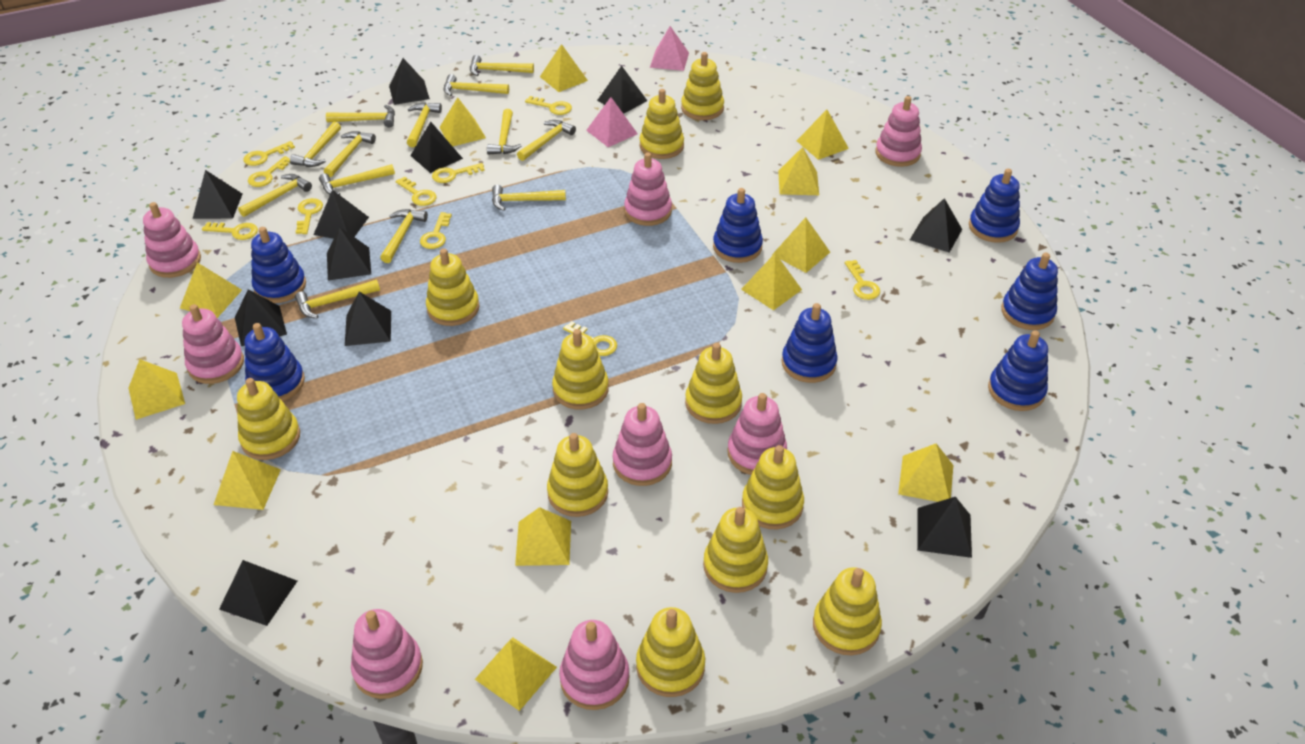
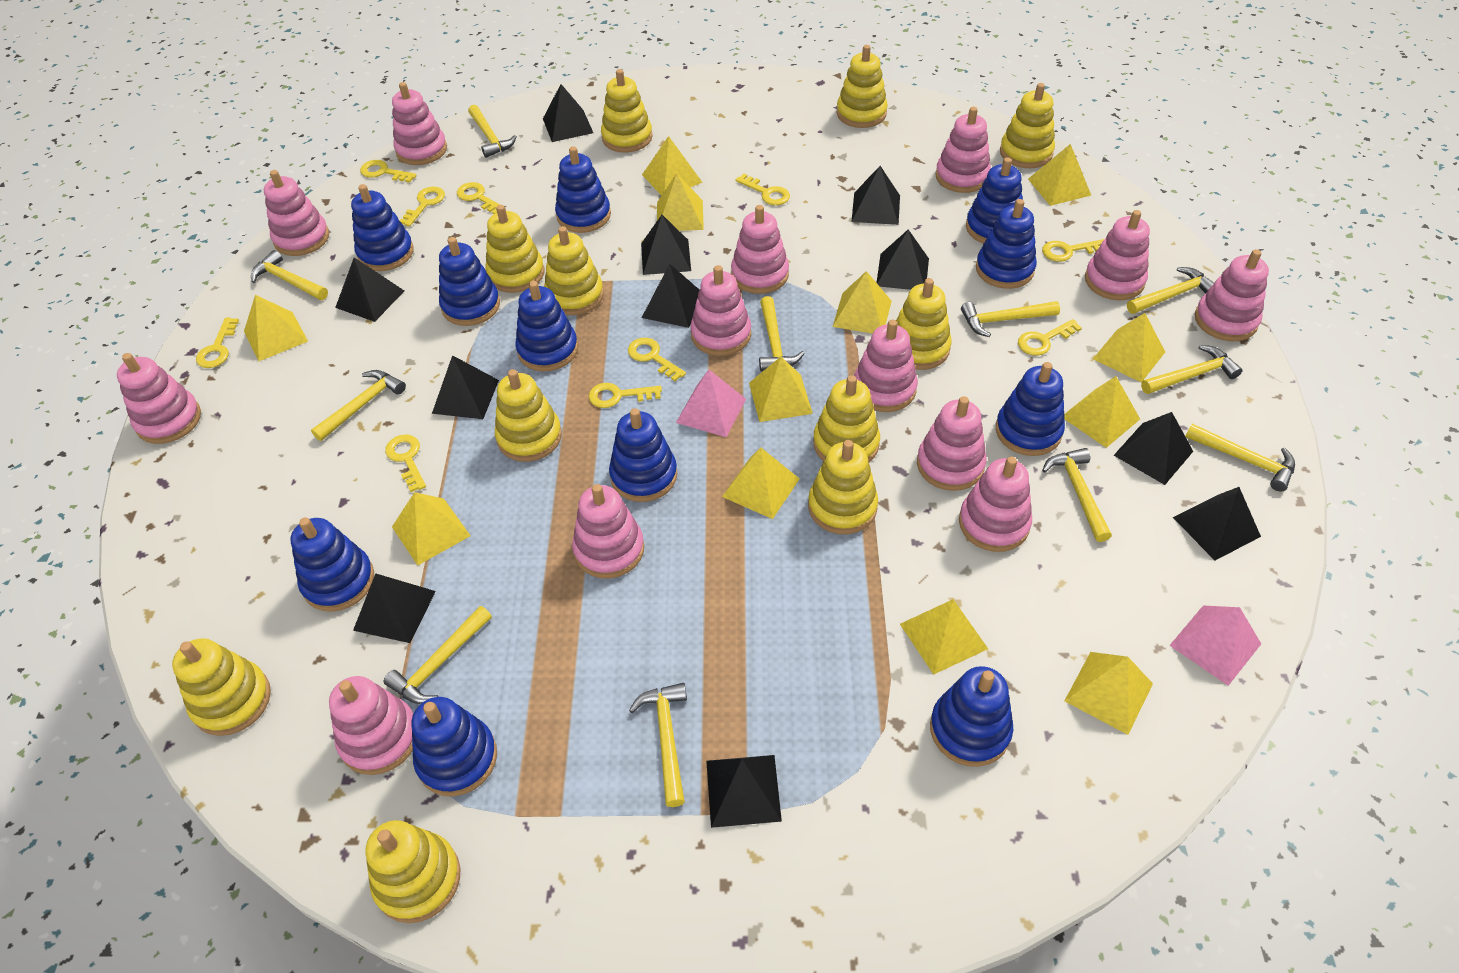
blue stacking toy: 7 -> 11
pink stacking toy: 8 -> 13
yellow hammer: 13 -> 11

